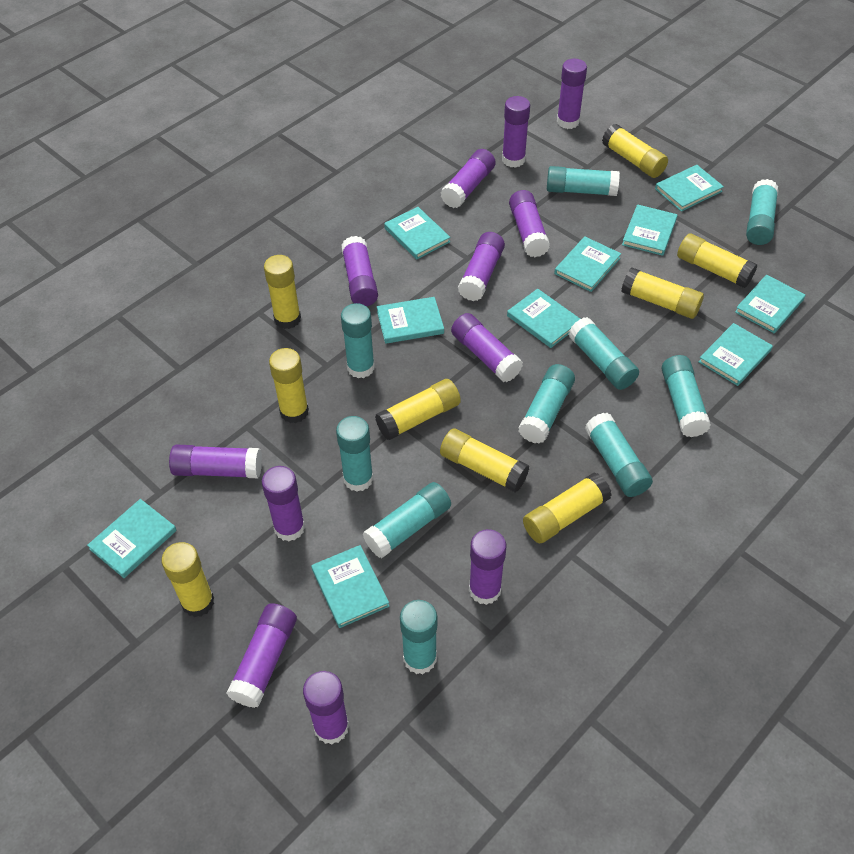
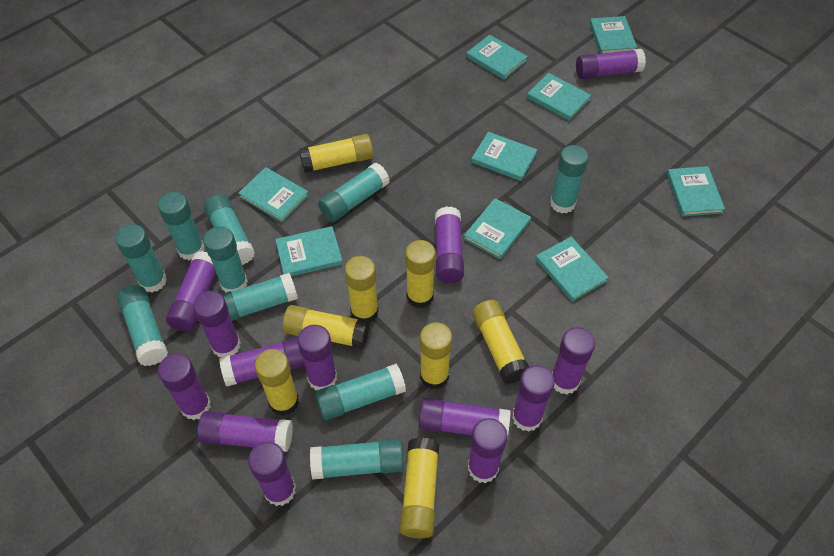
purple glue stick: 12 -> 13
turquoise book: 10 -> 9
yellow glue stick: 9 -> 8

